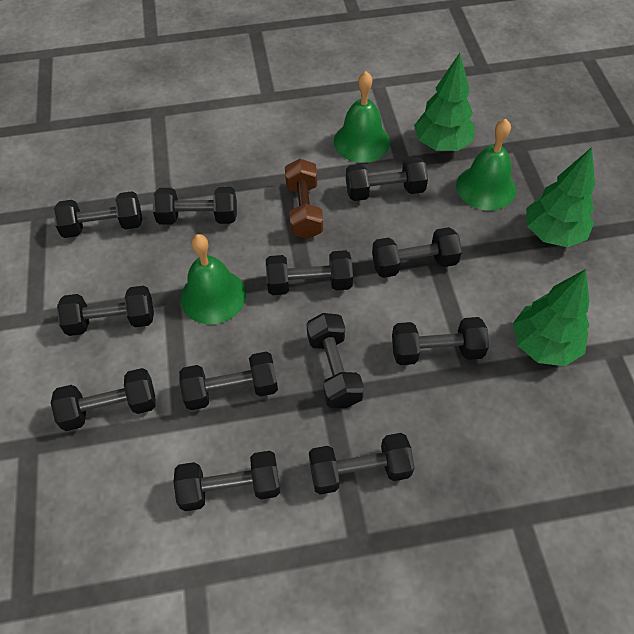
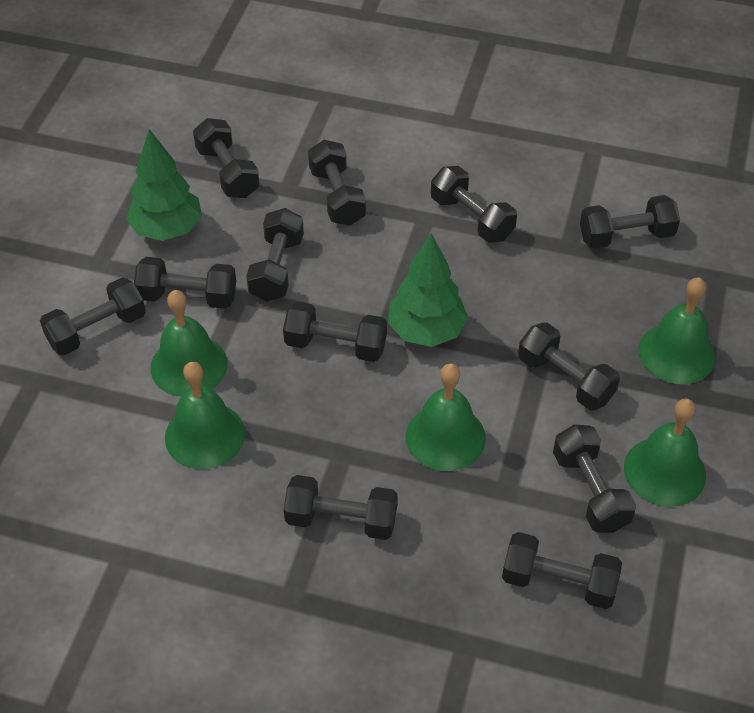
brown dumbbell: 1 -> 0
green bell: 3 -> 5
green tree: 3 -> 2

